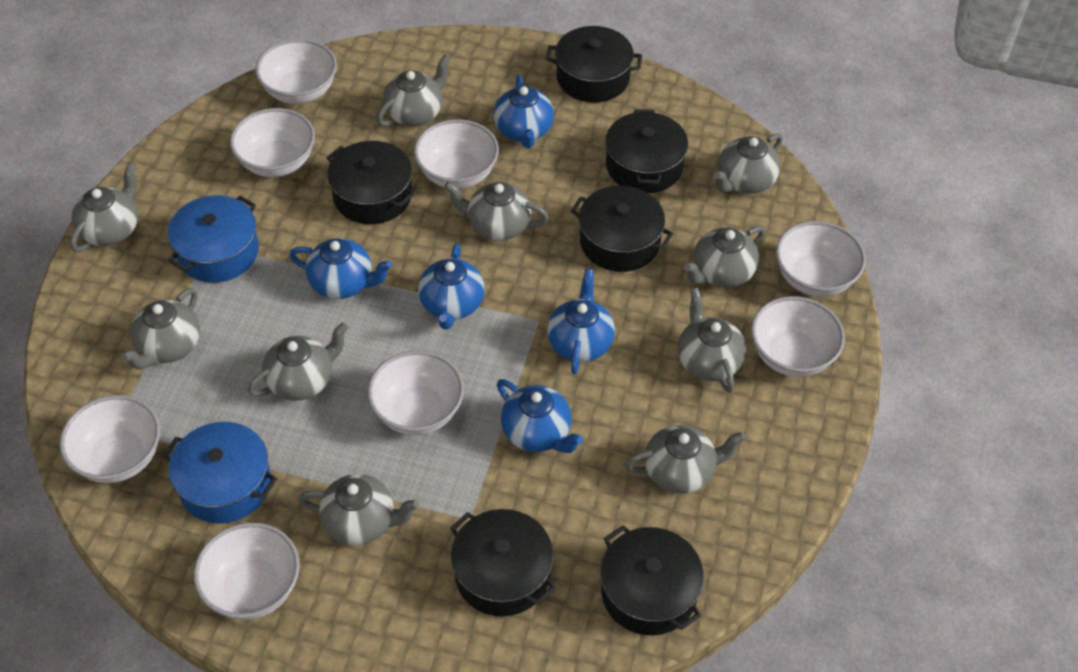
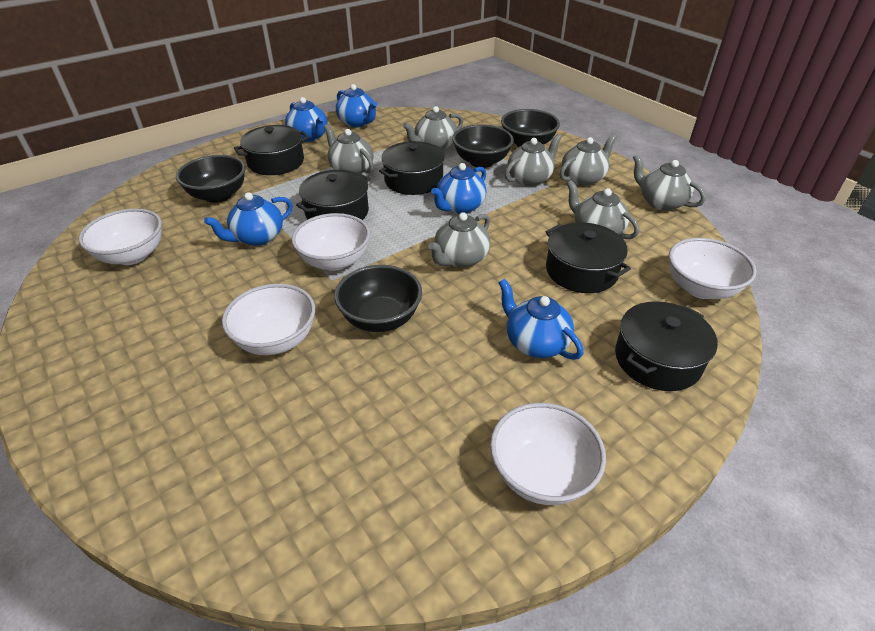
black bowl: 0 -> 4
black pot: 6 -> 5
blue pot: 2 -> 0
grey teapot: 10 -> 7
white bowl: 8 -> 5

